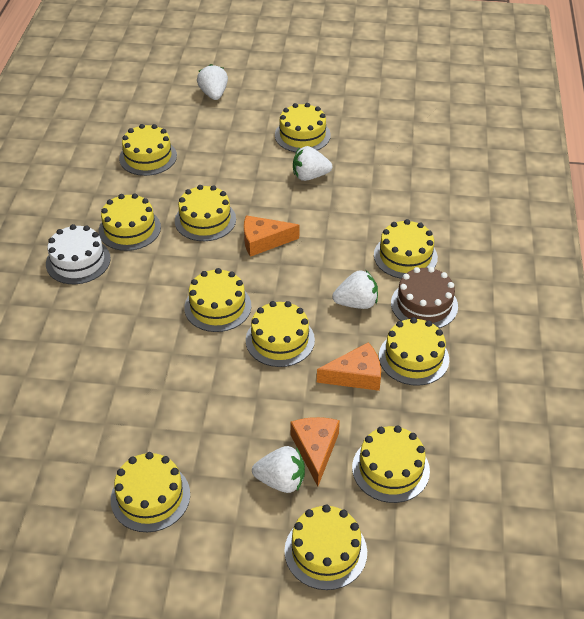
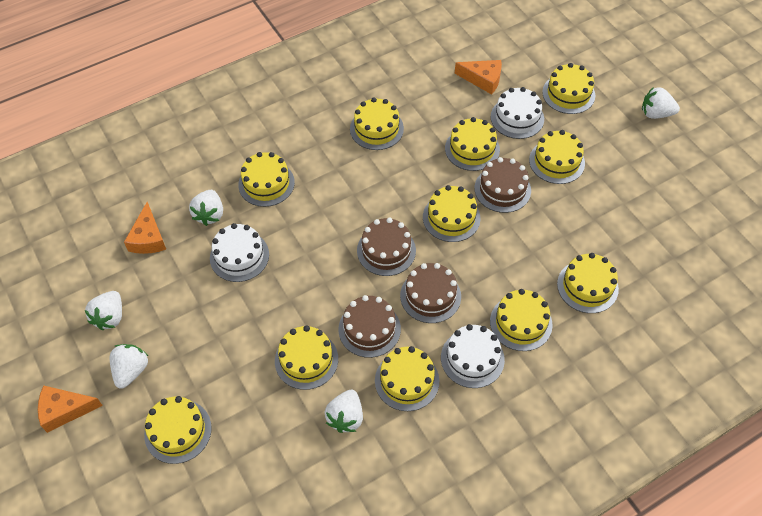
brown cake: 1 -> 4
white cake: 1 -> 3
white strawberry: 4 -> 5

